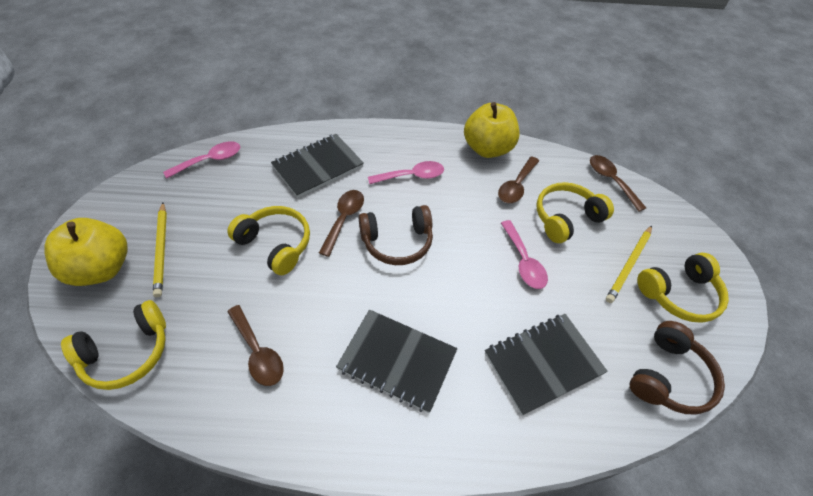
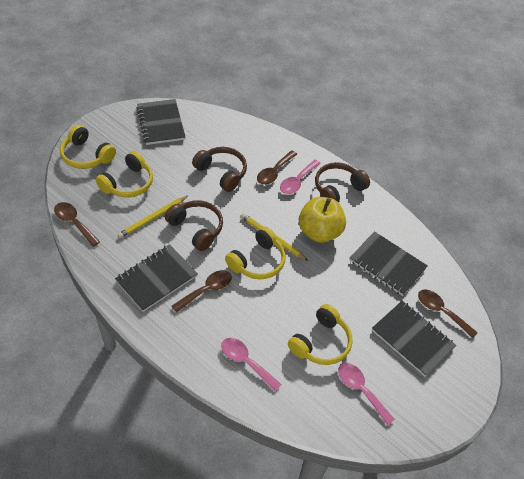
black notebook: 3 -> 4
brown headphones: 2 -> 3
yellow apple: 2 -> 1

